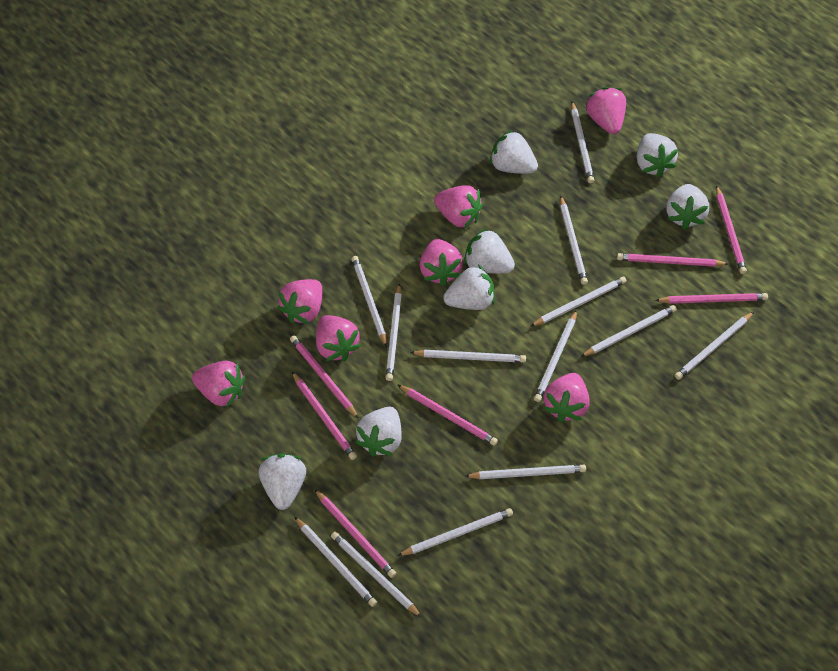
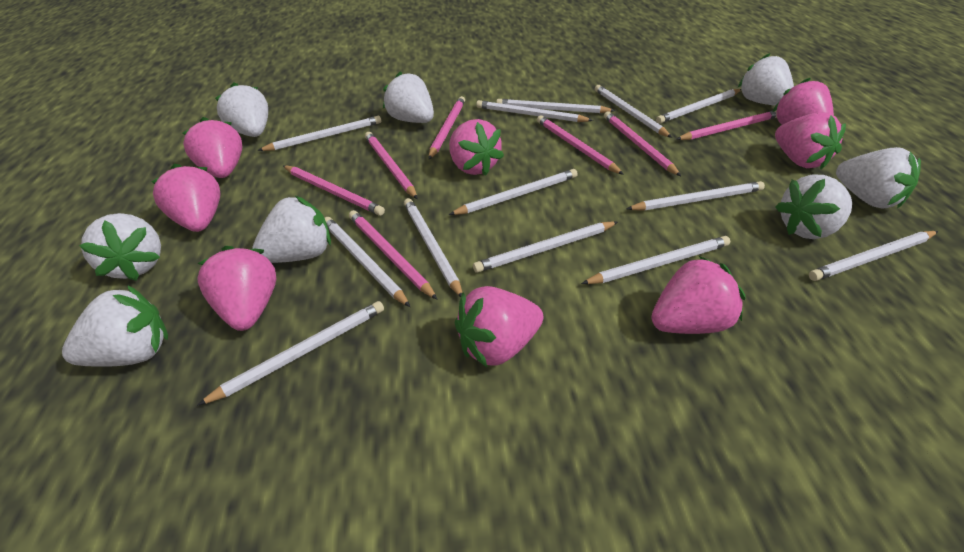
pink strawberry: 7 -> 8
white strawberry: 7 -> 8

